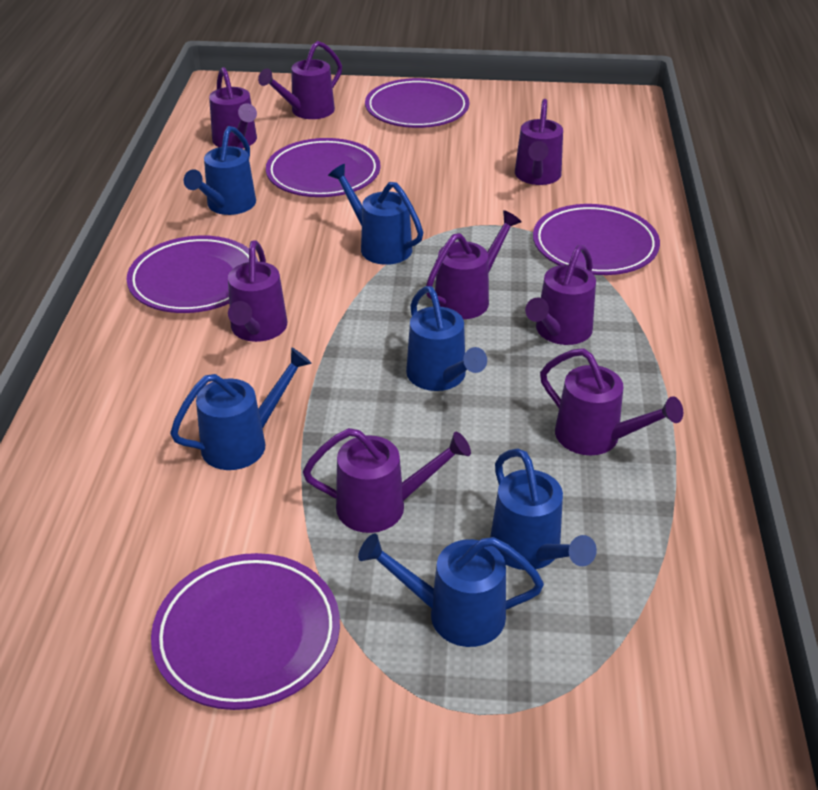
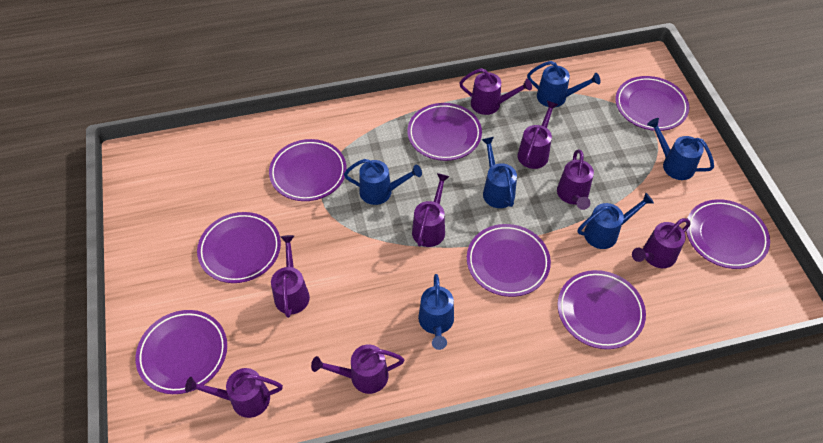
purple plate: 5 -> 8

